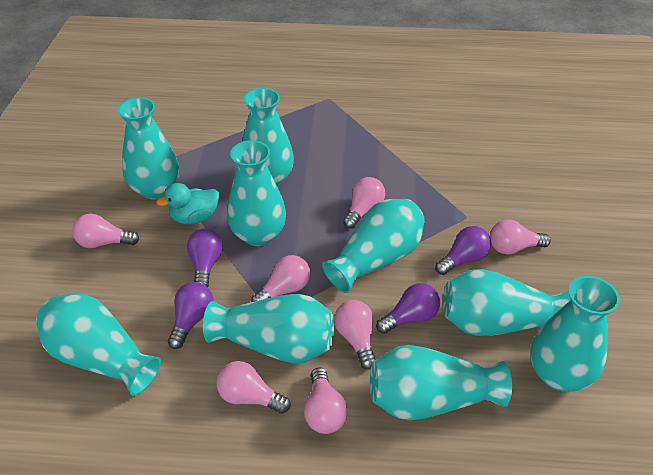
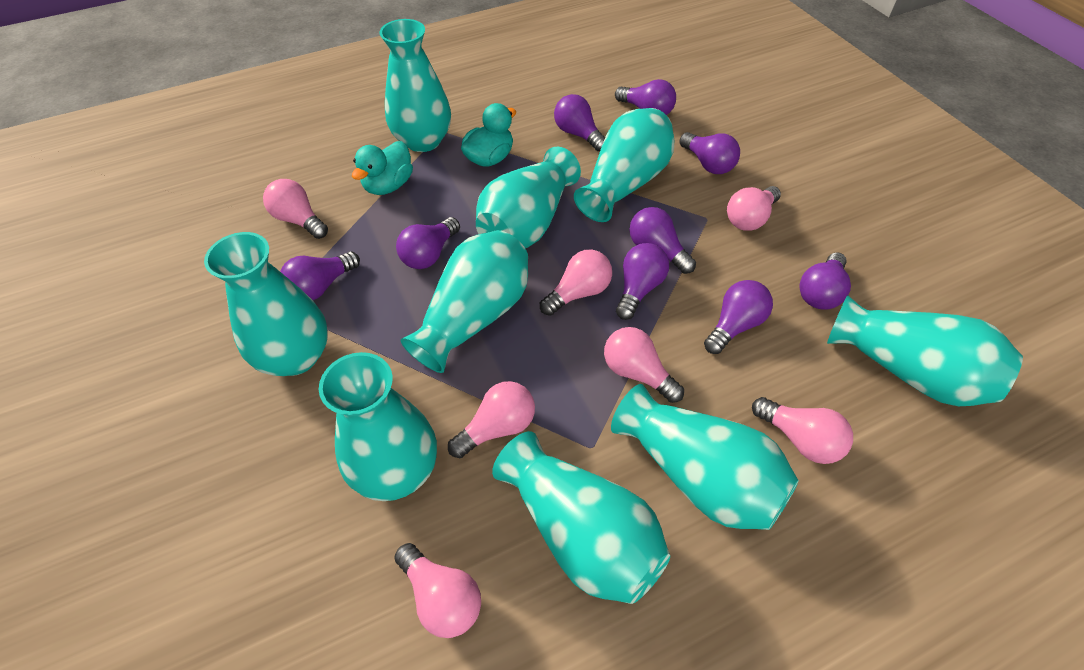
purple light bulb: 4 -> 9
turquoise duck: 1 -> 2

